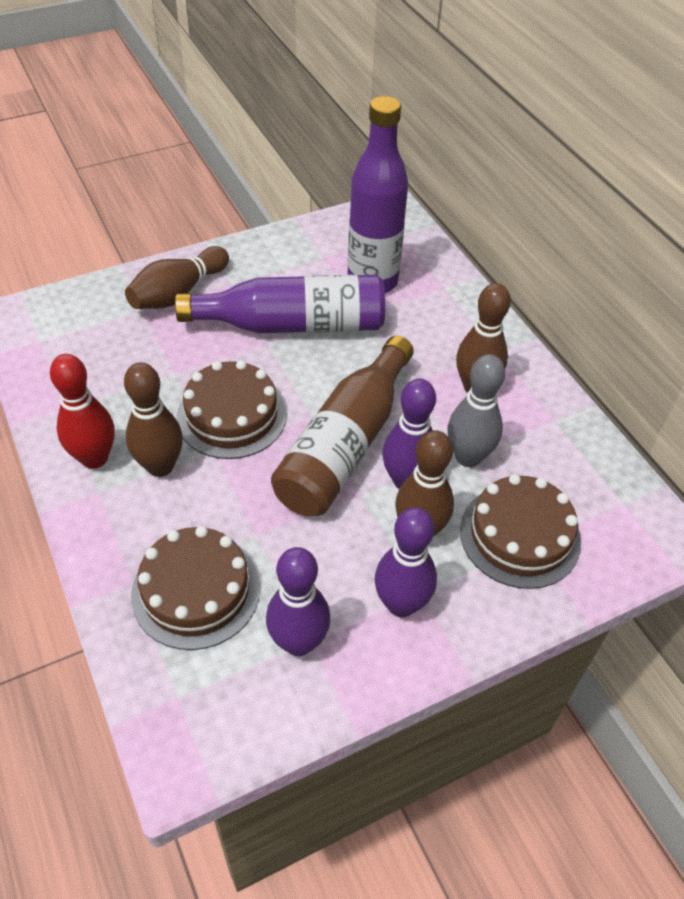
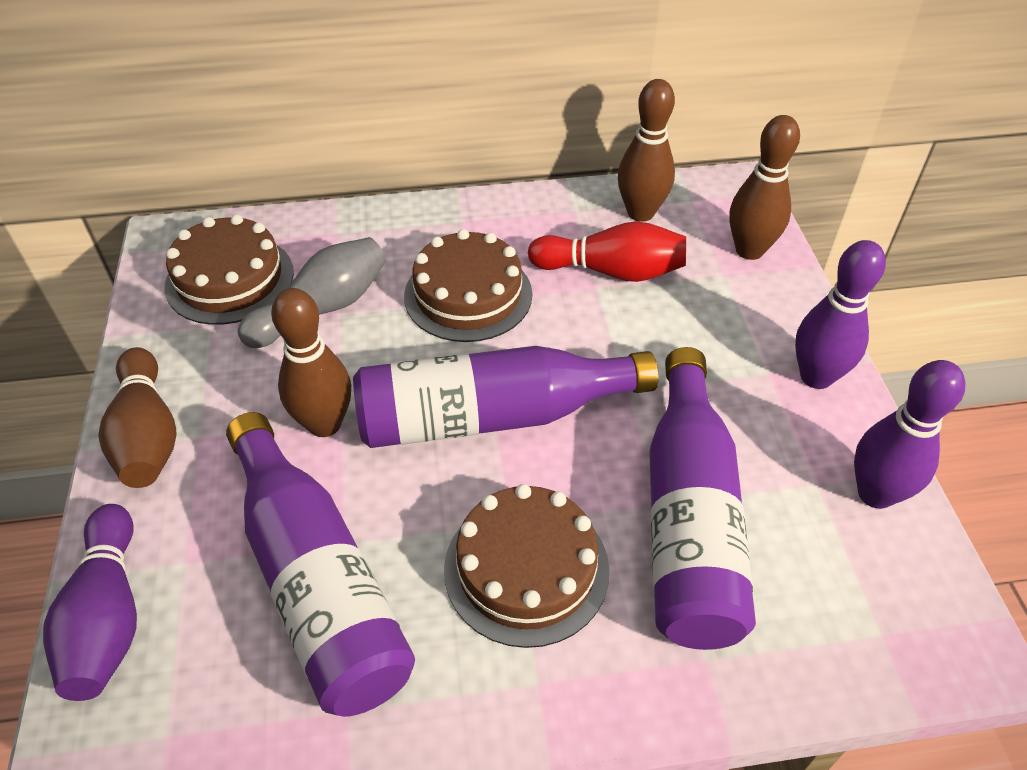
brown bottle: 1 -> 0
purple bottle: 2 -> 3

